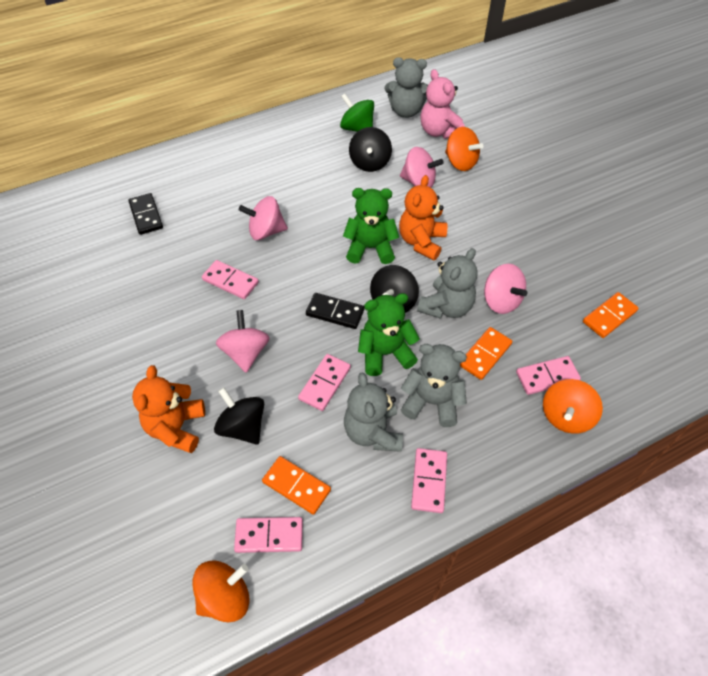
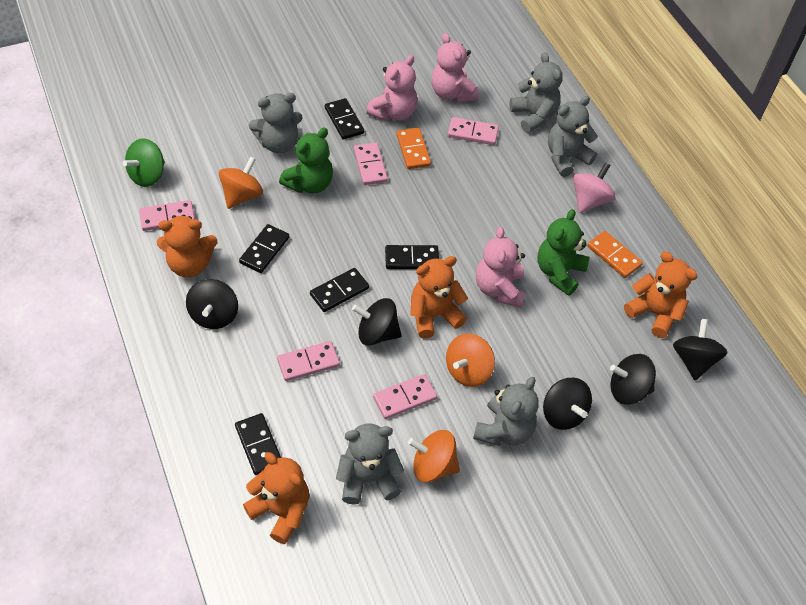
black domino: 2 -> 5
black spinning top: 3 -> 5
grey teddy bear: 4 -> 5
orange domino: 3 -> 2
orange teddy bear: 2 -> 4
pink spinning top: 4 -> 1
pink teddy bear: 1 -> 3

